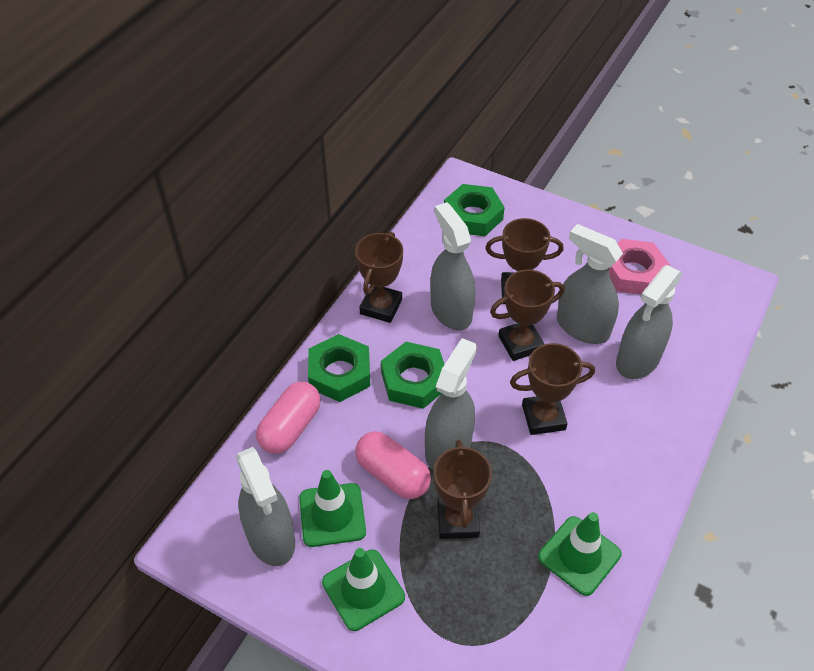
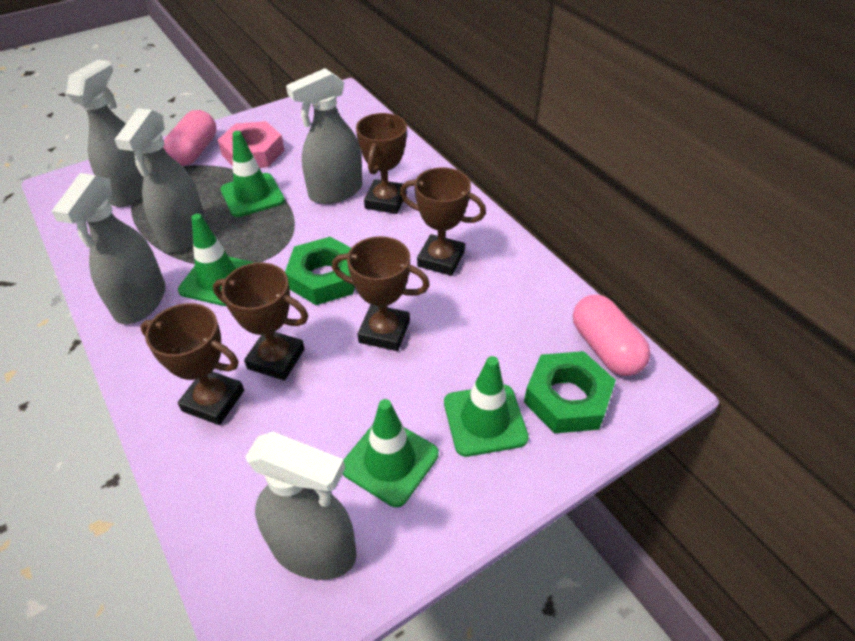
green nut: 3 -> 2
green traffic cone: 3 -> 4

